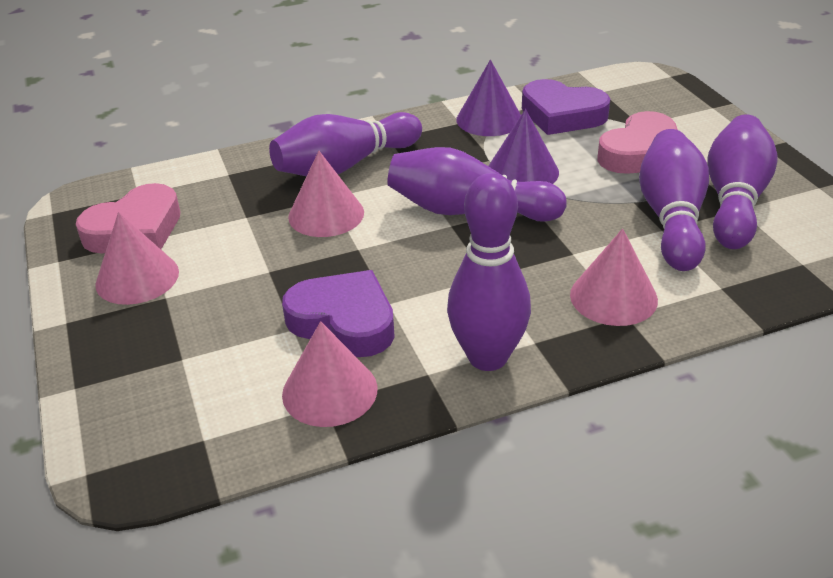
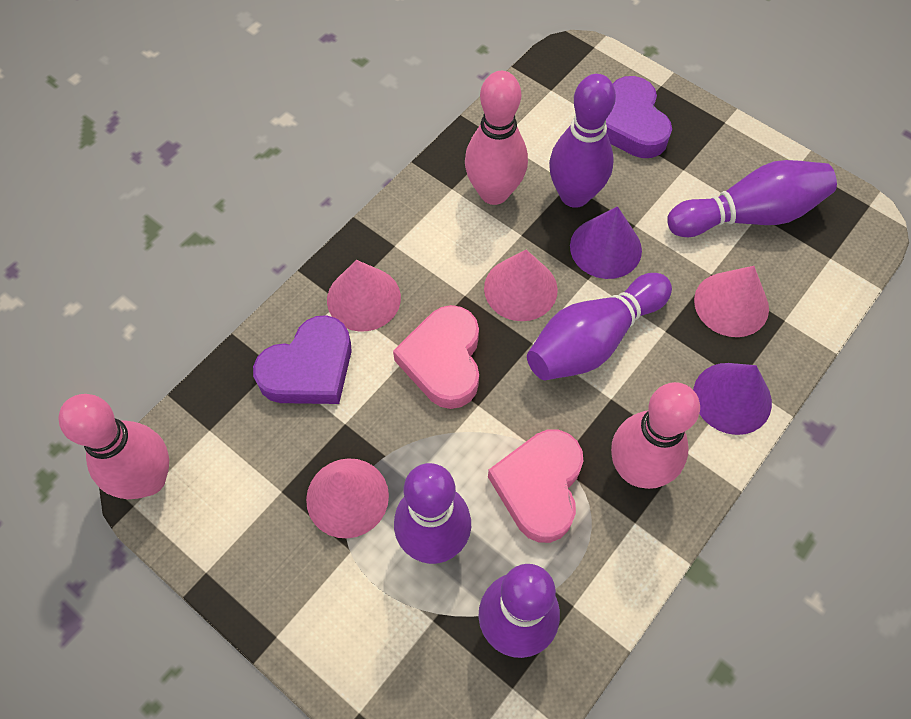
pink bowling pin: 0 -> 3

